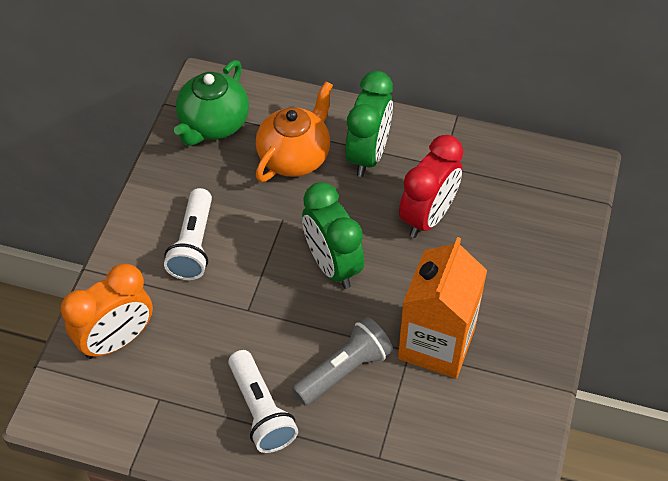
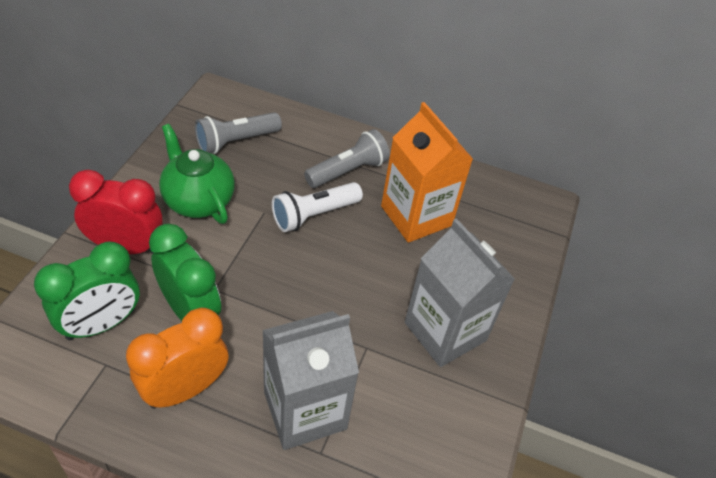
grey carton: 0 -> 2
grey flashlight: 1 -> 2
orange teapot: 1 -> 0
white flashlight: 2 -> 1

